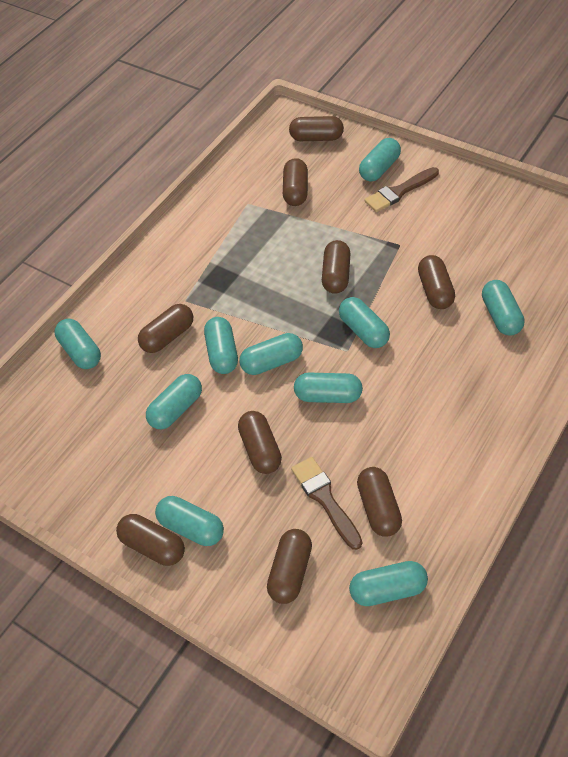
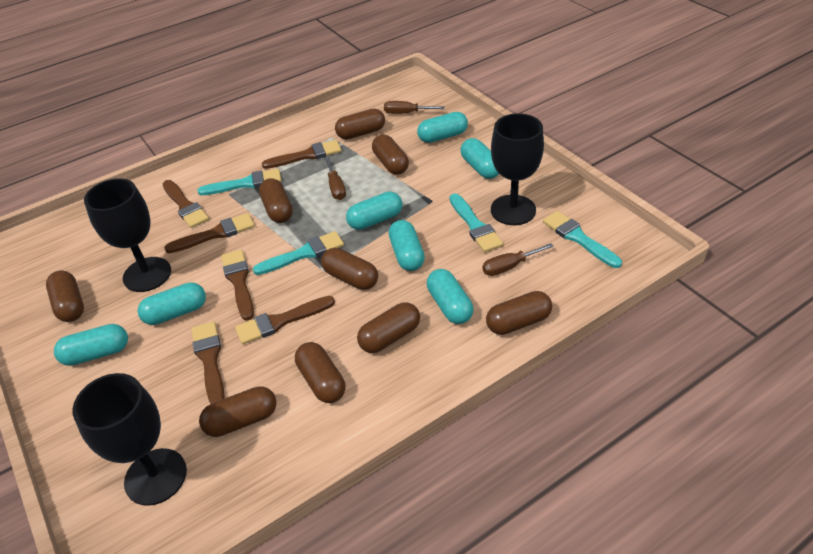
black goblet: 0 -> 3
brown brush: 2 -> 6
brown screwdriver: 0 -> 3
turquoise brush: 0 -> 4
turquoise capsule: 10 -> 7

